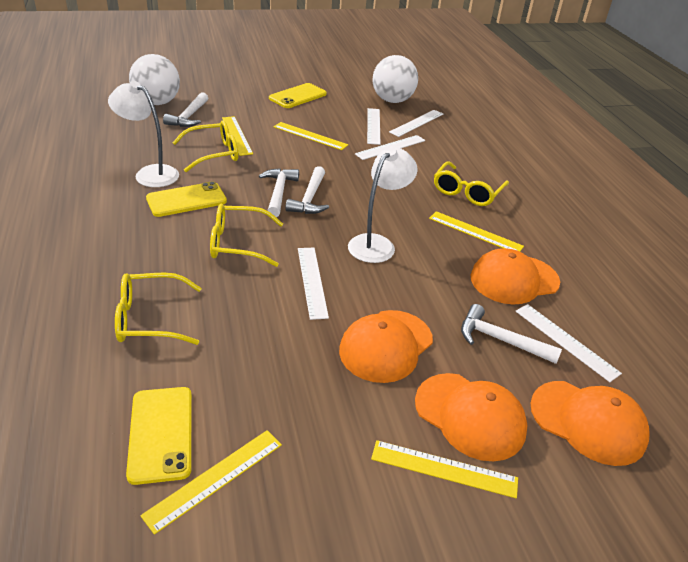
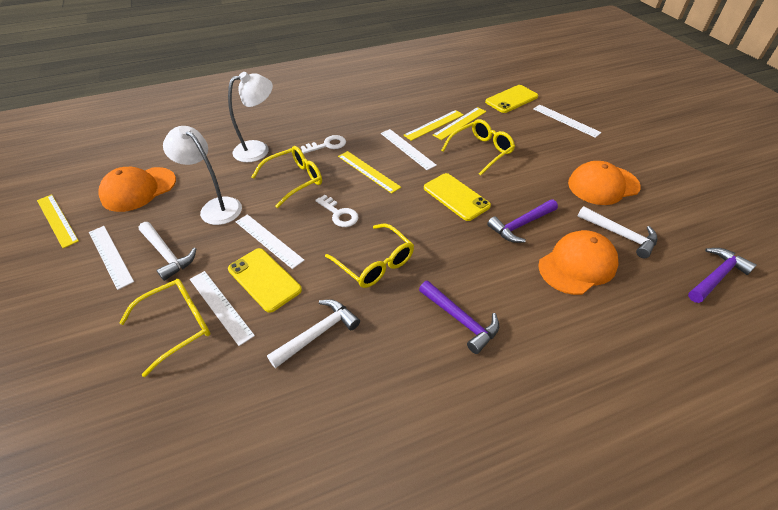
orange cap: 4 -> 3
purple hammer: 0 -> 3
white ball: 2 -> 0
white hammer: 4 -> 3
white key: 0 -> 2
yellow ruler: 5 -> 4

